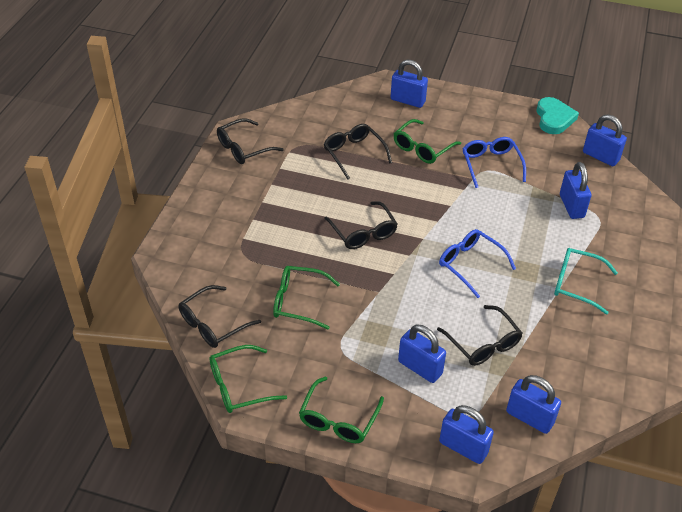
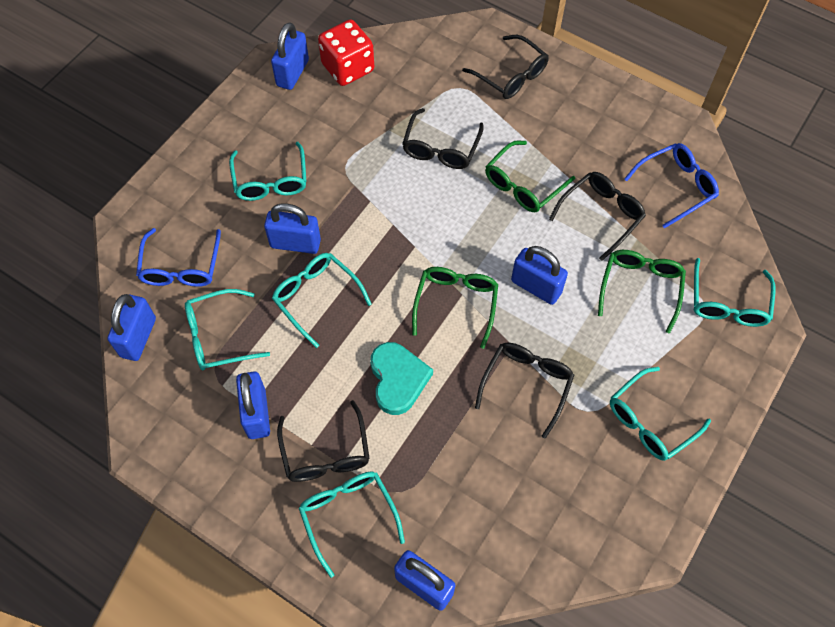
green glasses: 4 -> 3
red dice: 0 -> 1
turquoise glasses: 1 -> 6

